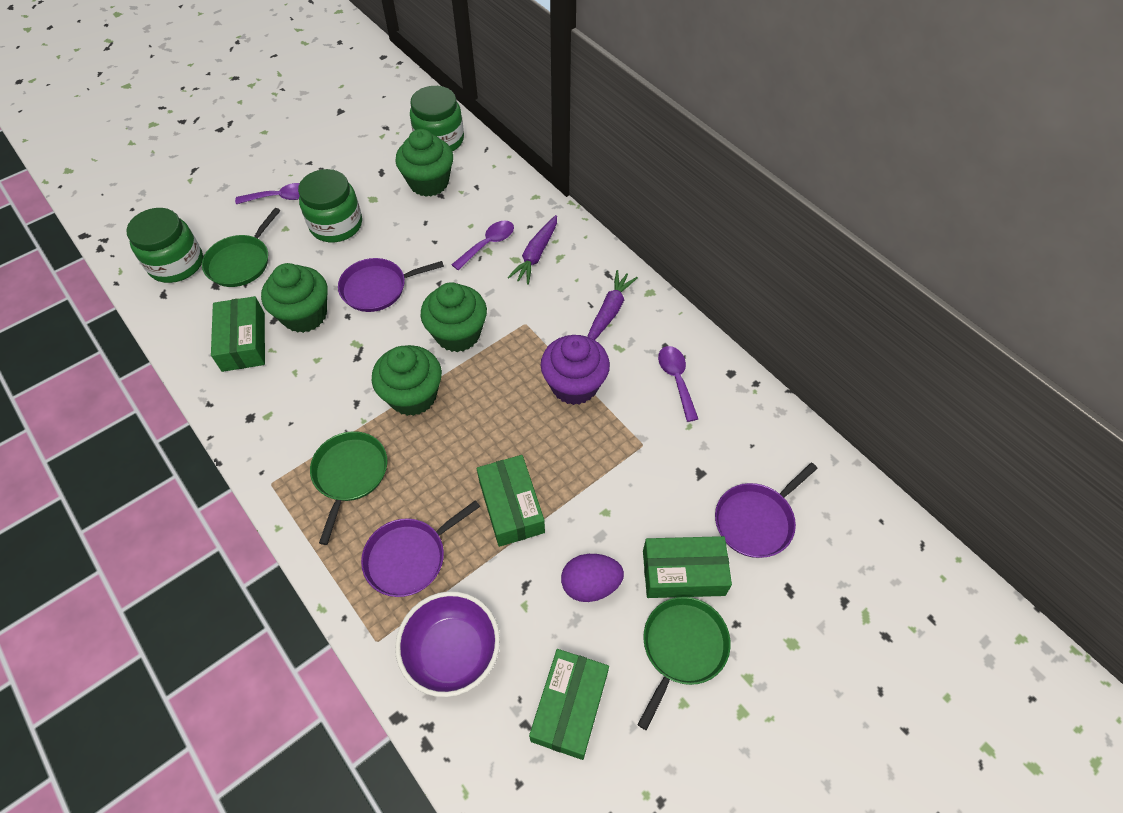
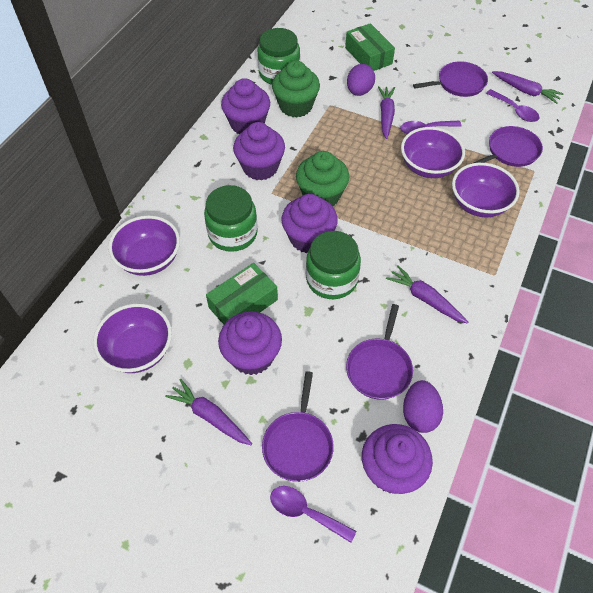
green box: 4 -> 2
green cupcake: 4 -> 2
green pan: 3 -> 0
purple bowl: 1 -> 4
purple carrot: 2 -> 4
purple cupcake: 1 -> 5
purple egg: 1 -> 2
purple pan: 3 -> 4

